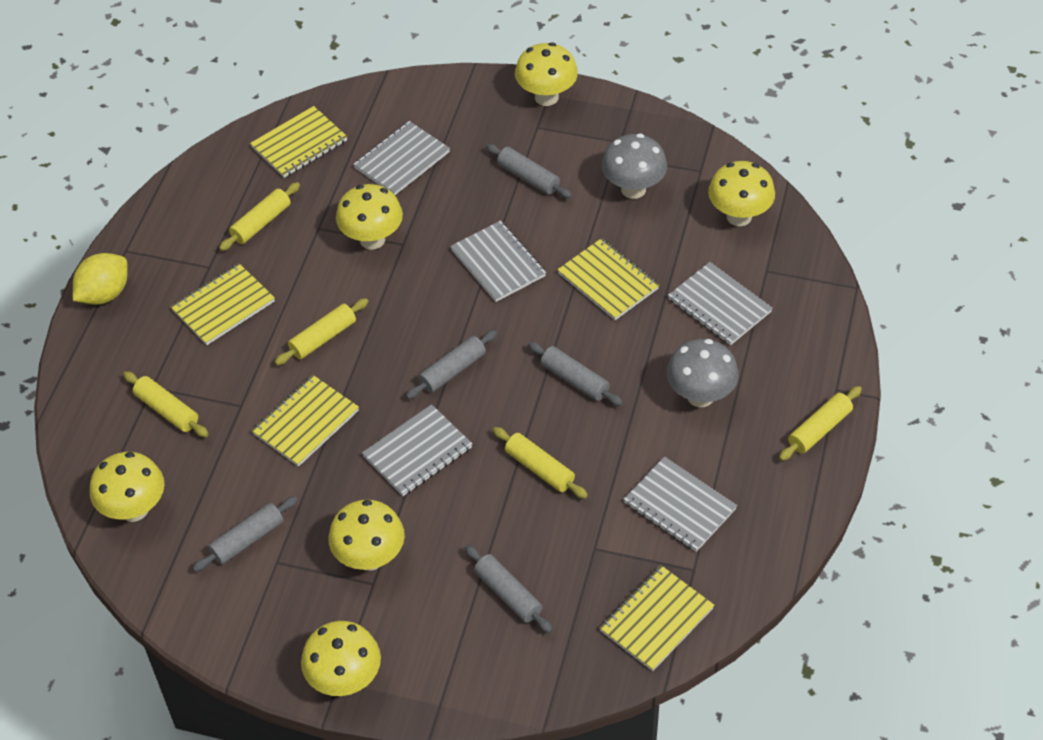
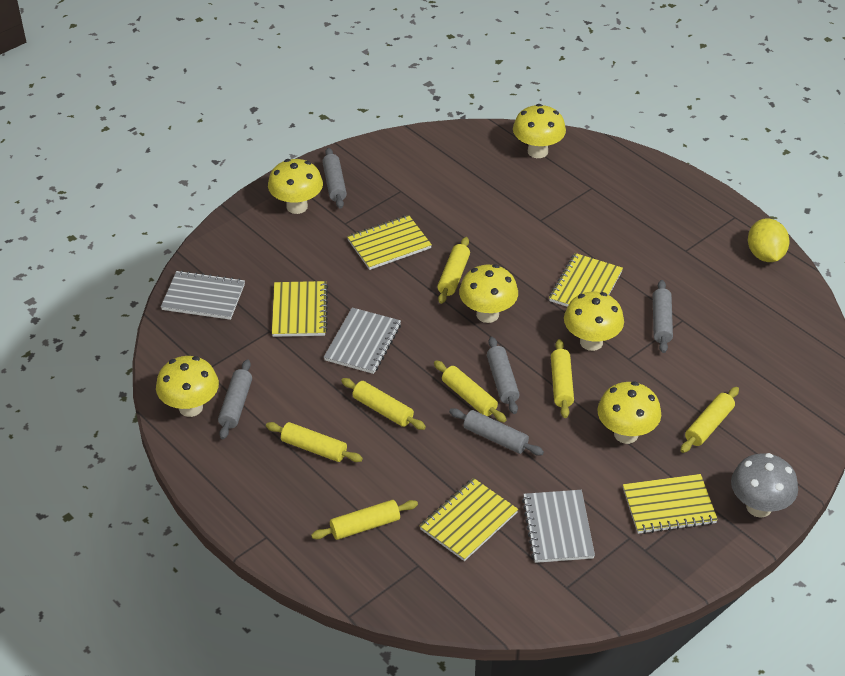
grey mushroom: 2 -> 1
grey notebook: 5 -> 3
yellow rolling pin: 5 -> 7

